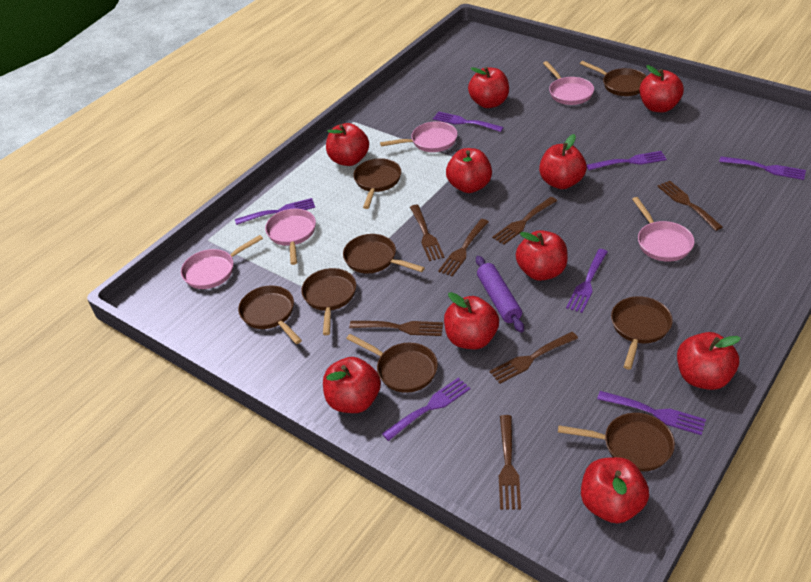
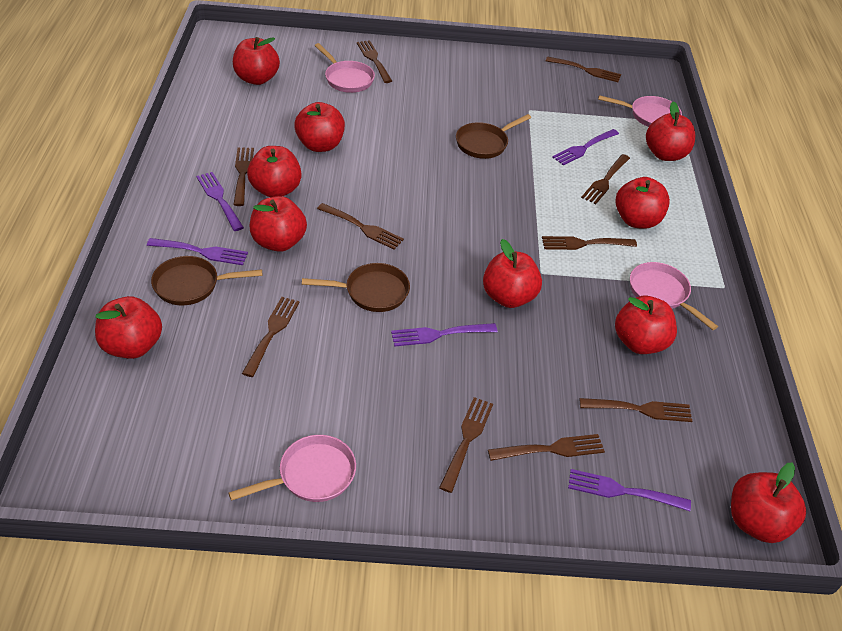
brown fork: 7 -> 10
brown pan: 8 -> 3
pink pan: 5 -> 4
purple fork: 7 -> 5
purple rolling pin: 1 -> 0

